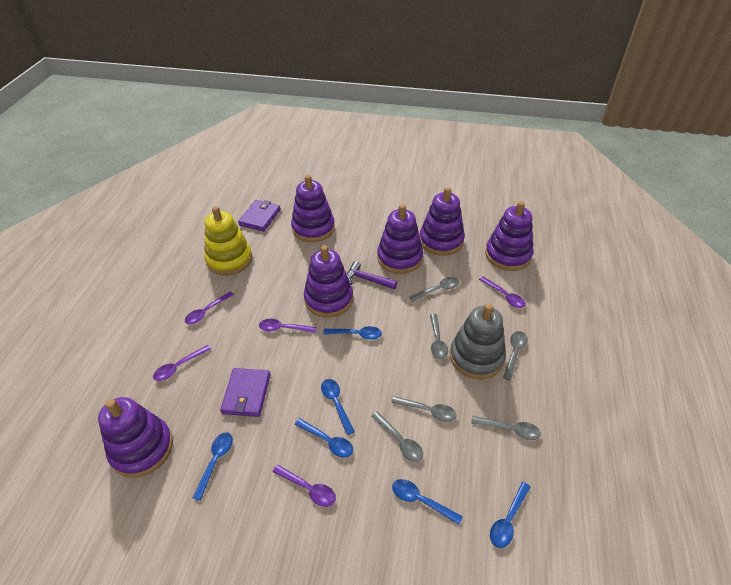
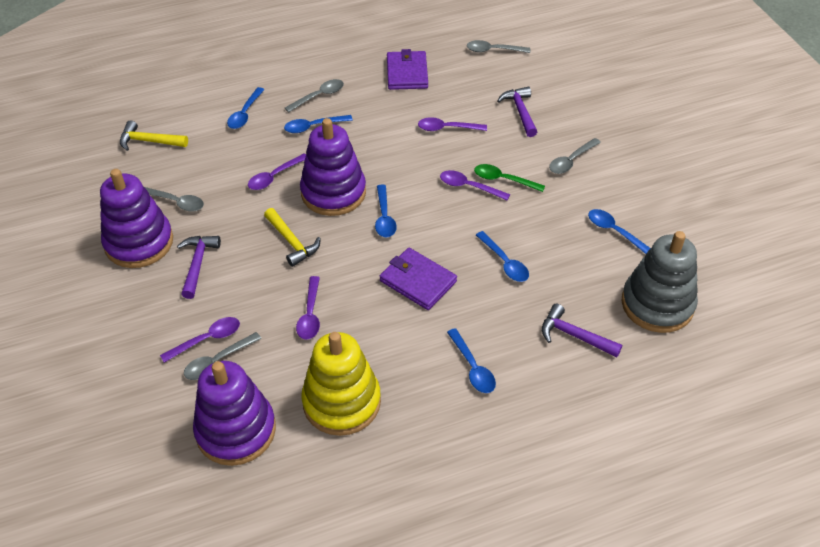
green spoon: 0 -> 1
grey spoon: 6 -> 5
purple hammer: 1 -> 3
purple stacking toy: 6 -> 3
yellow hammer: 0 -> 2

